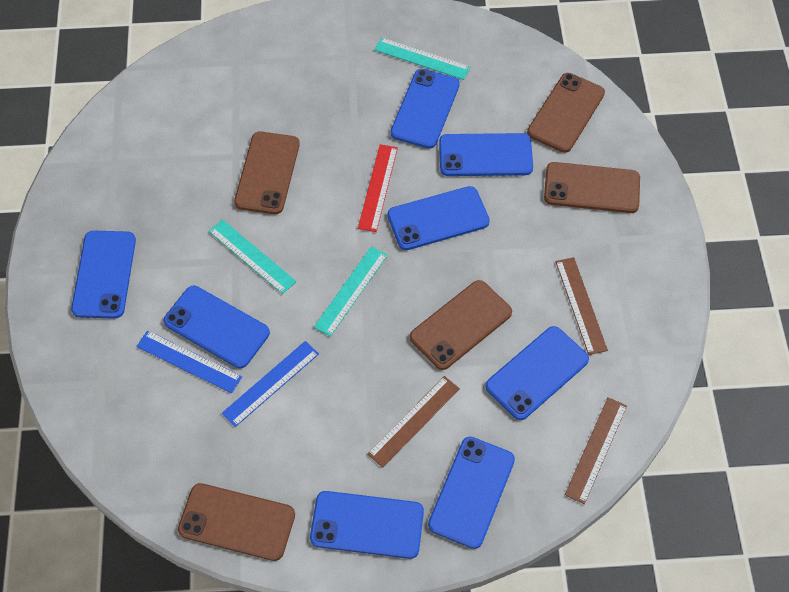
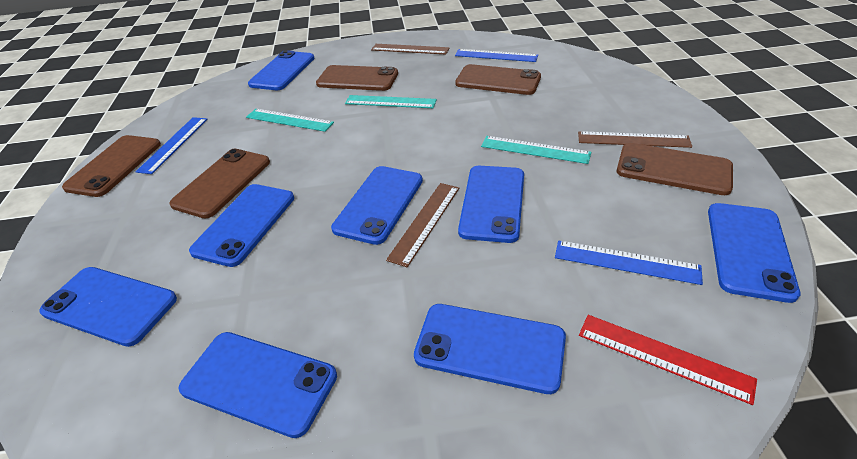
blue ruler: 2 -> 3

